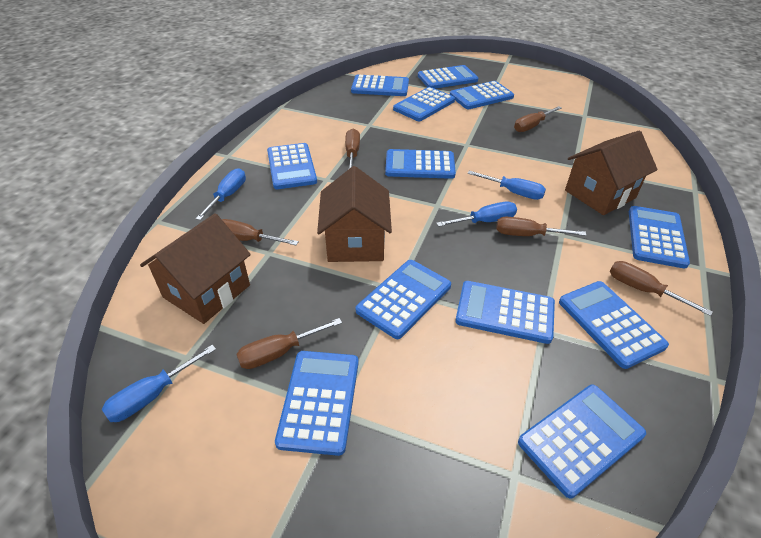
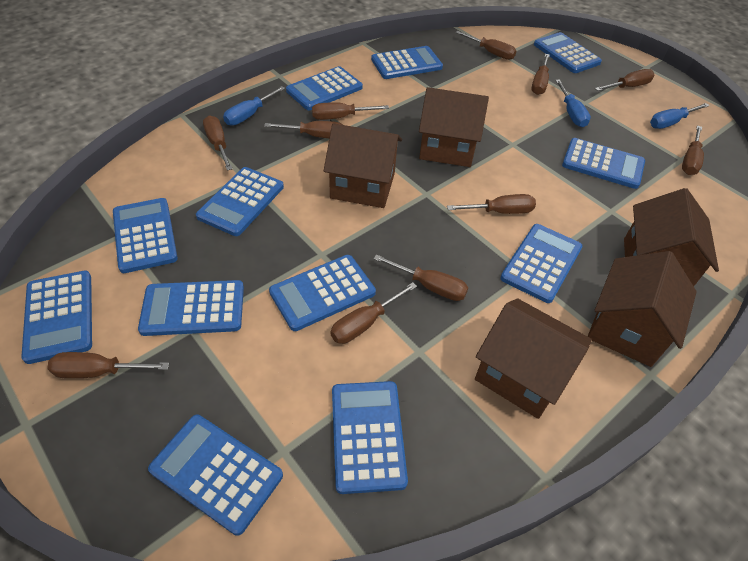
blue screwdriver: 4 -> 3
brown house: 3 -> 5
brown screwdriver: 6 -> 11

